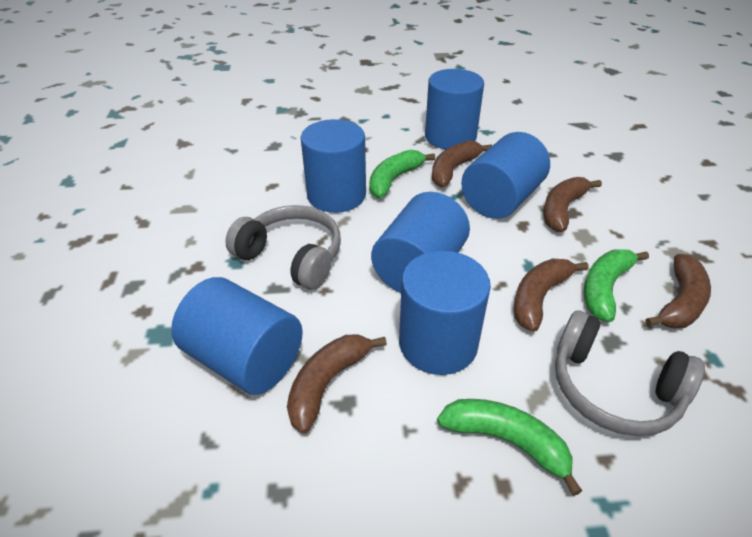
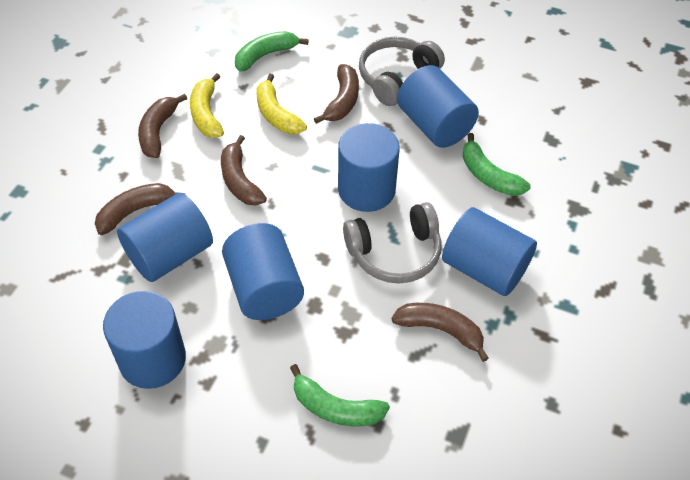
yellow banana: 0 -> 2

